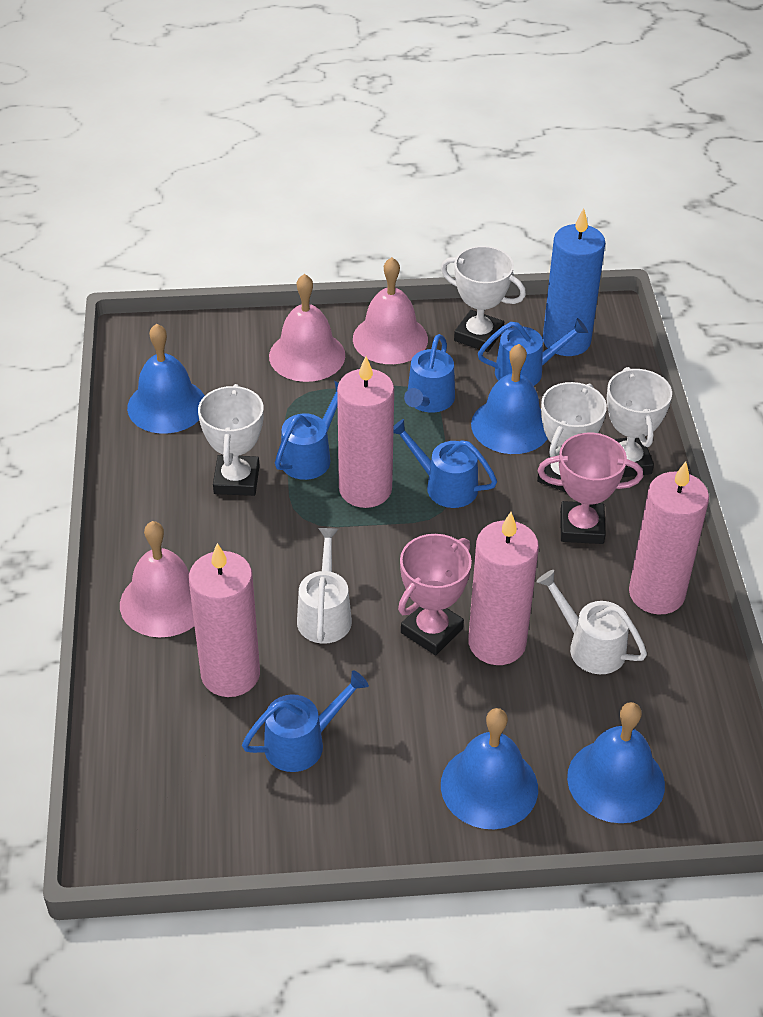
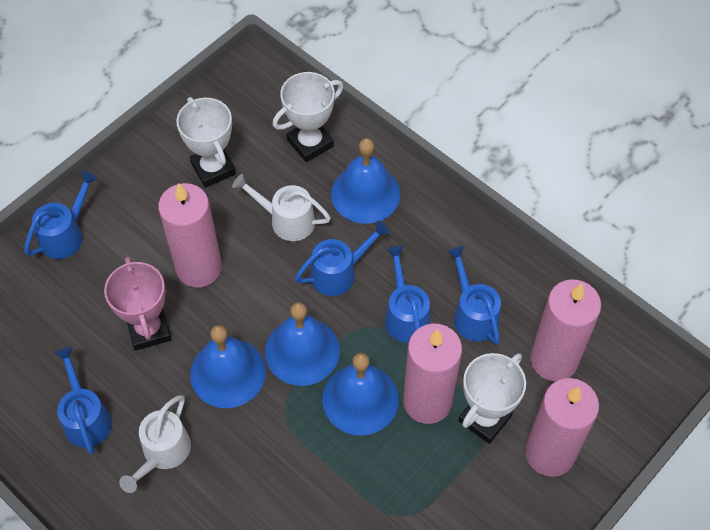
blue candle: 1 -> 0
pink bell: 3 -> 0
pink trophy: 2 -> 1
white trophy: 4 -> 3

